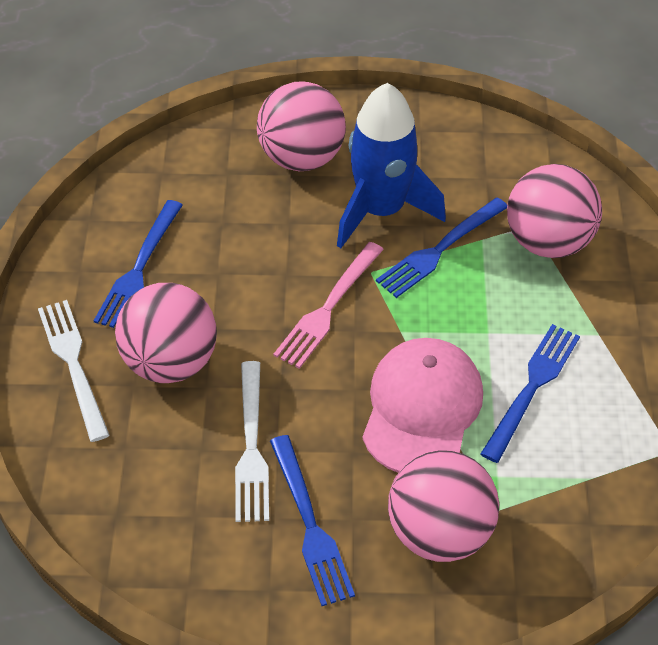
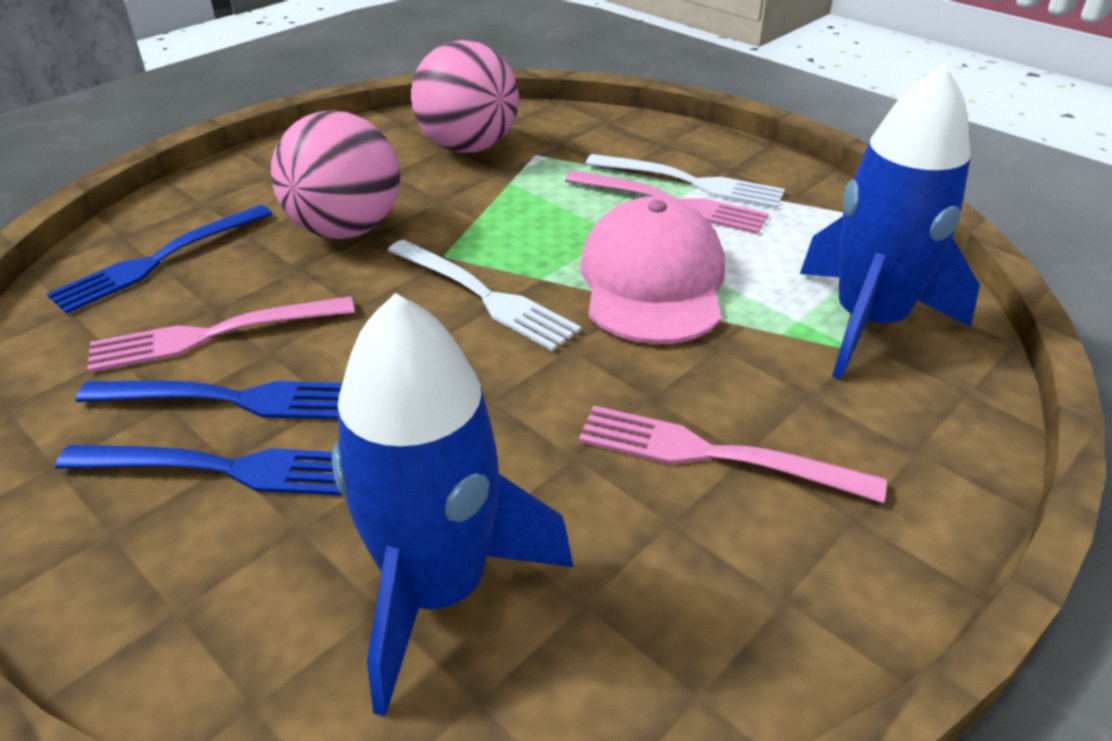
blue fork: 4 -> 3
blue rocket: 1 -> 2
pink ball: 4 -> 2
pink fork: 1 -> 3

